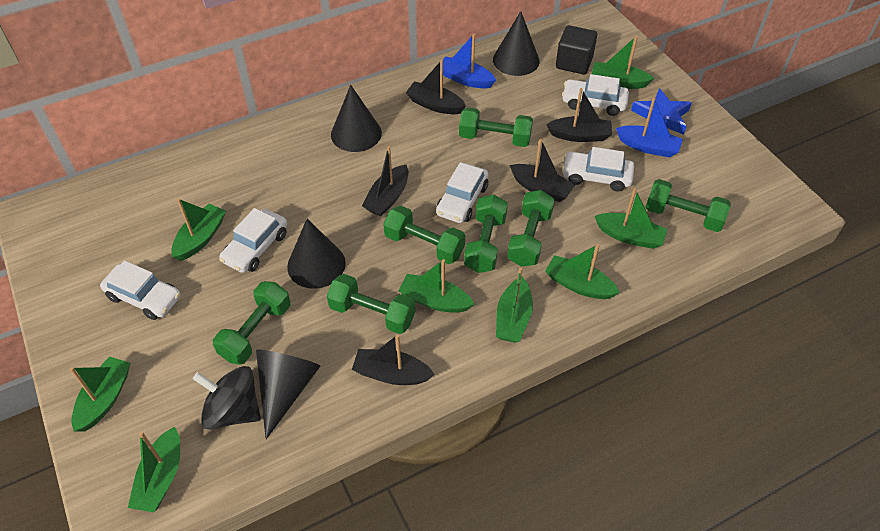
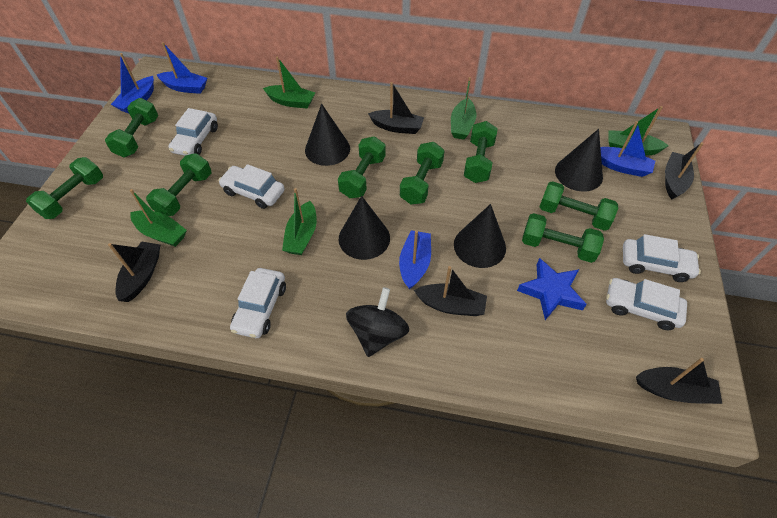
black cube: 1 -> 0
blue boat: 2 -> 4
green boat: 8 -> 5
green dumbbell: 7 -> 8

